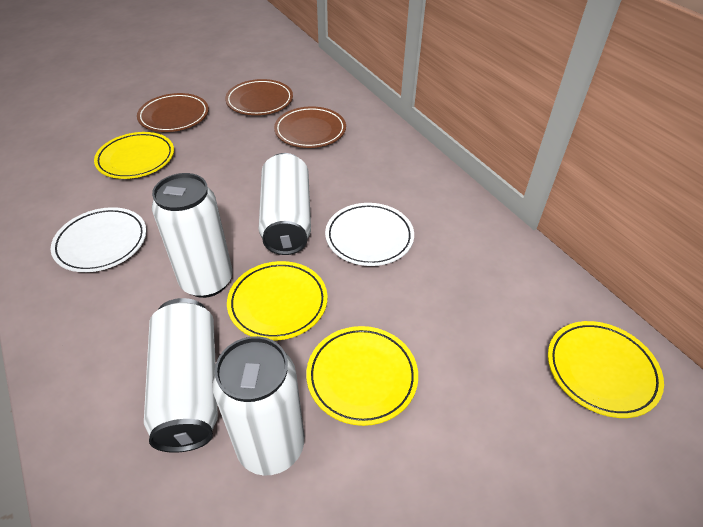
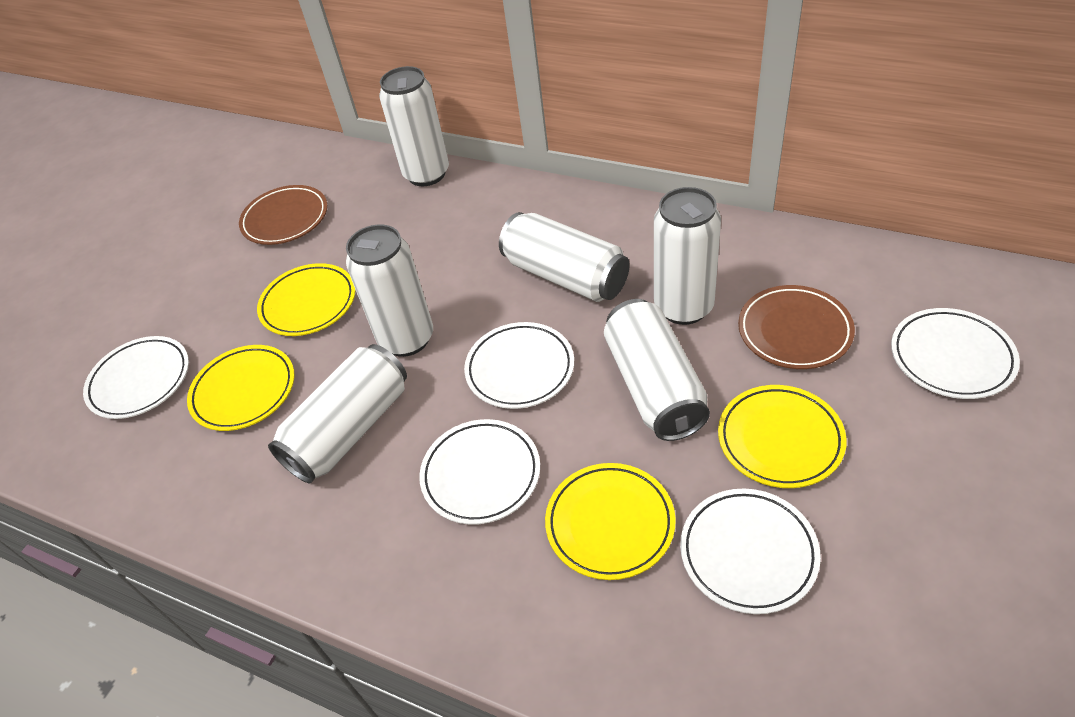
brown plate: 3 -> 2
white can: 4 -> 6
white plate: 2 -> 5

